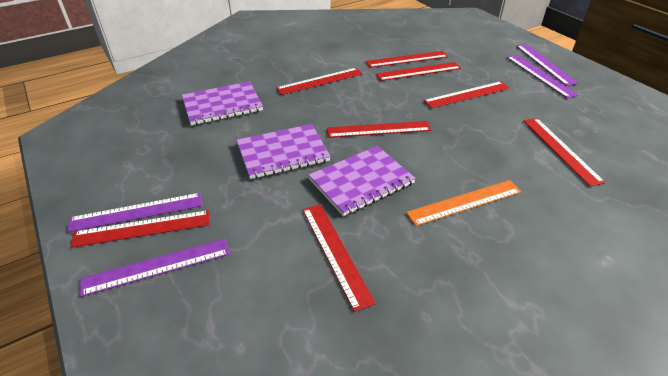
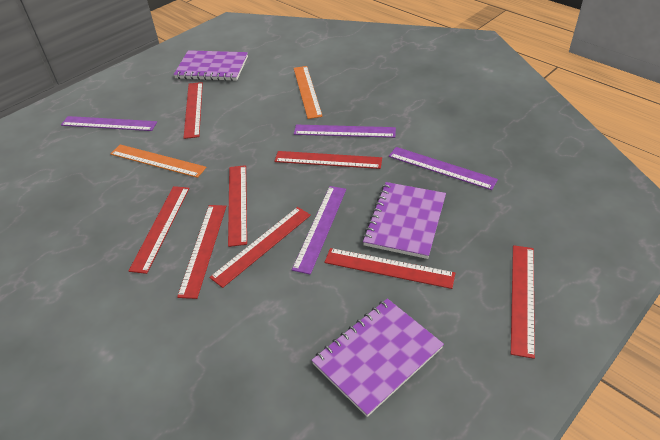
orange ruler: 1 -> 2

